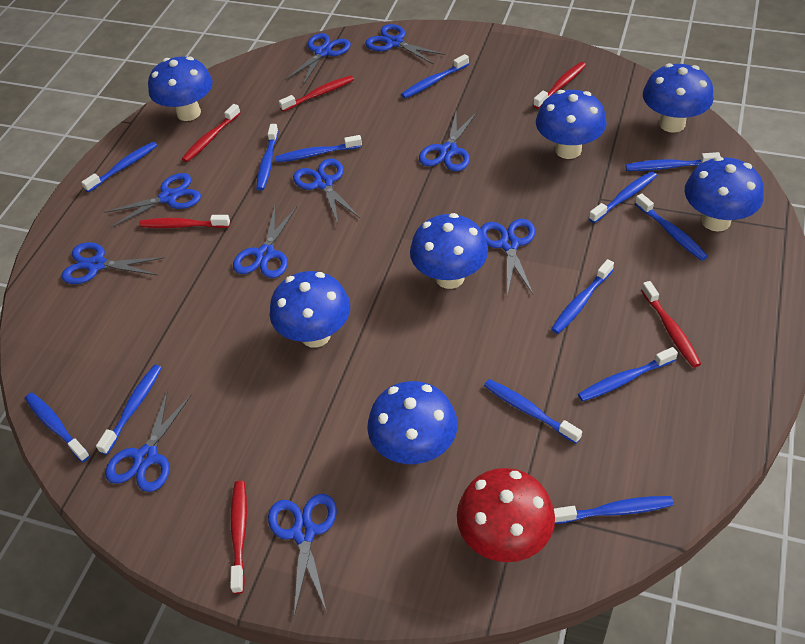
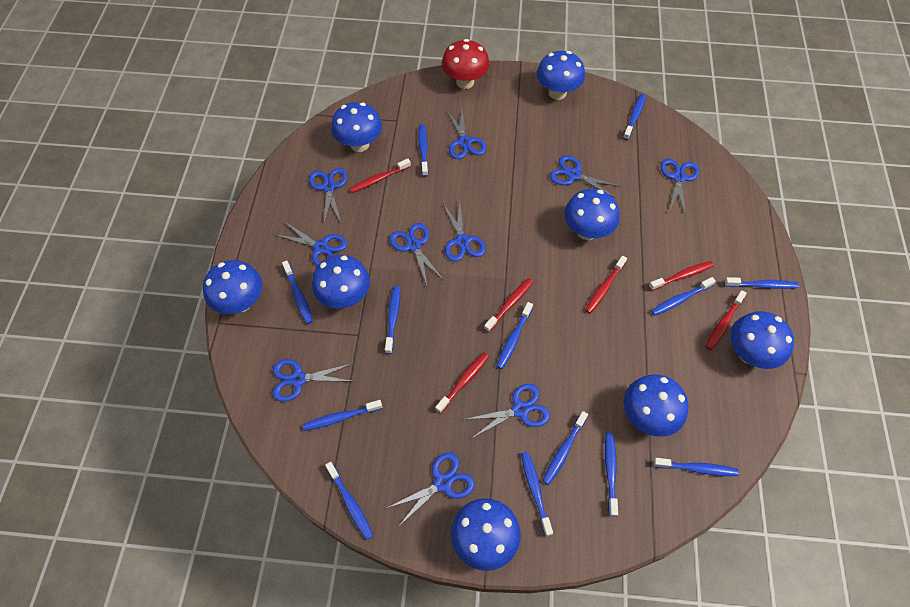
blue mushroom: 7 -> 8

